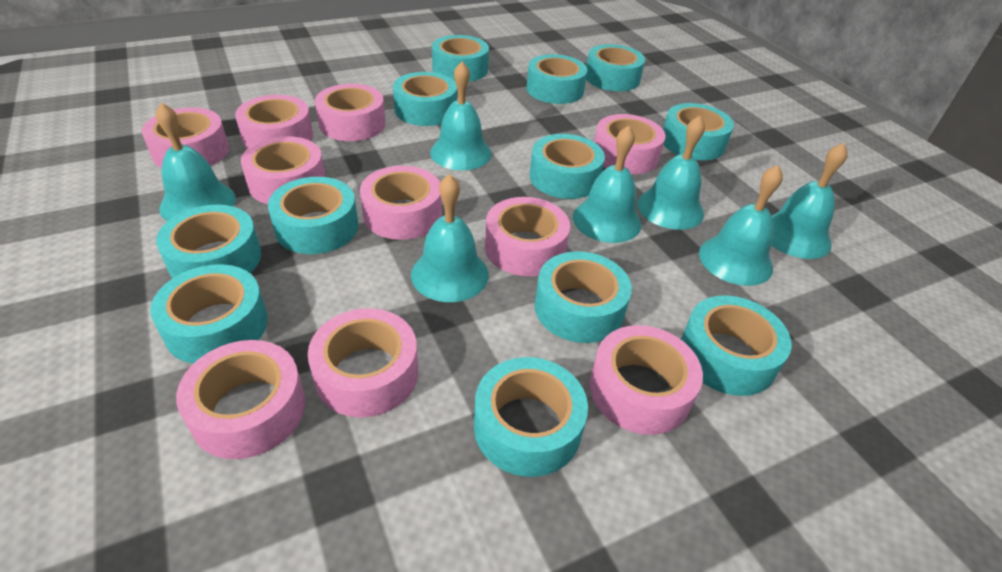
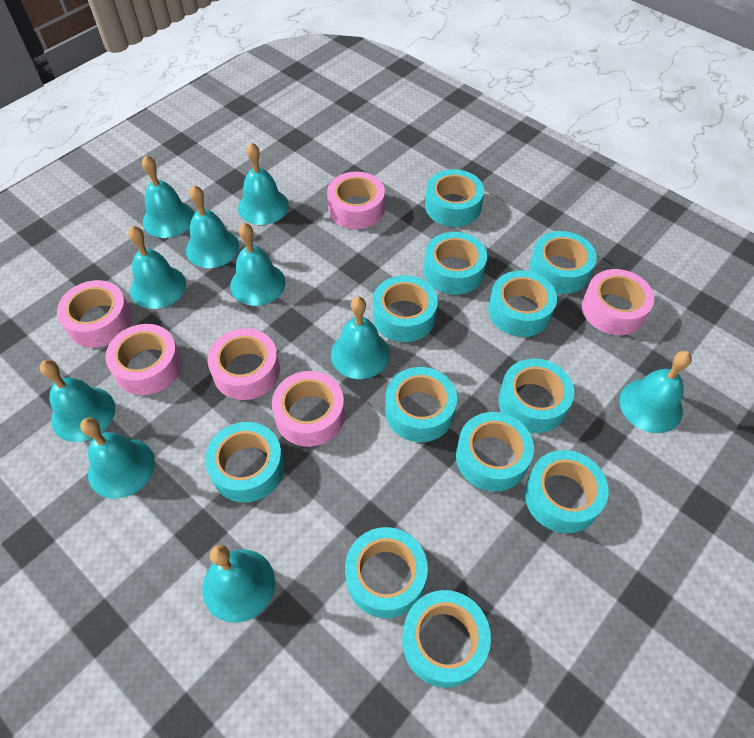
pink tape: 10 -> 6
turquoise bell: 7 -> 10

